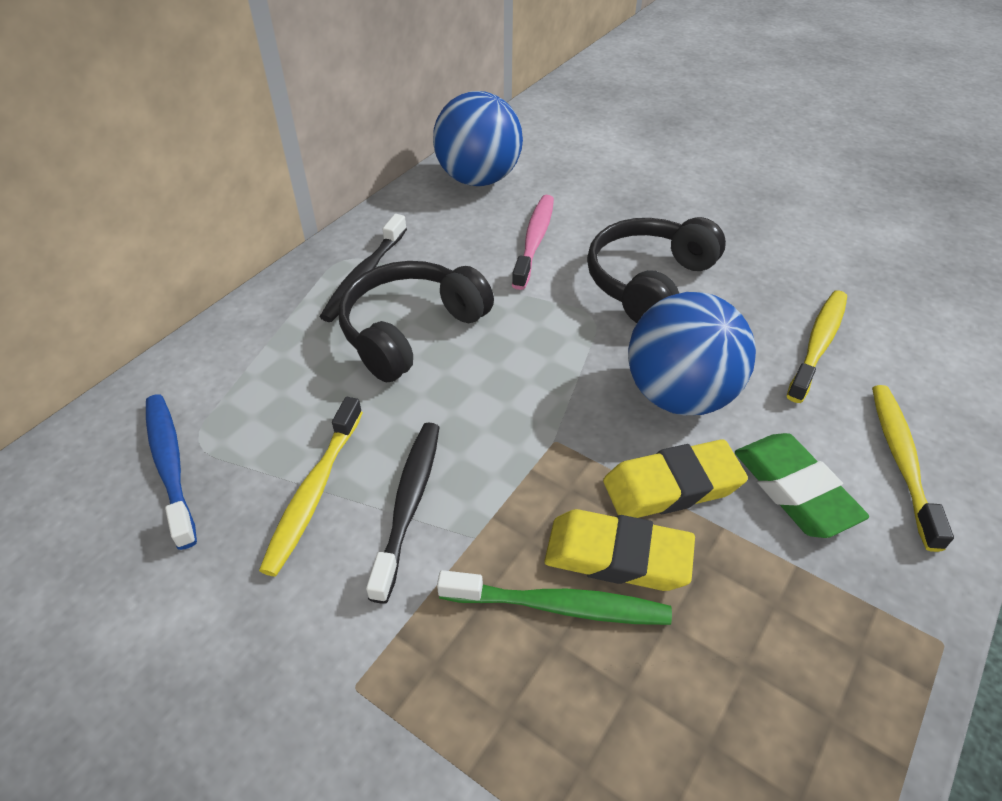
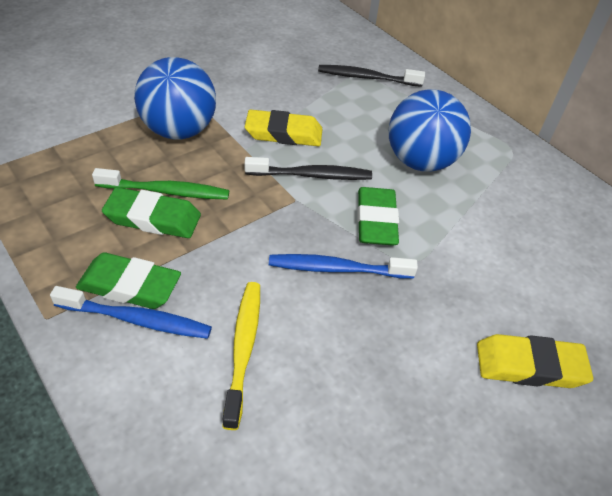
black headphones: 2 -> 0
blue toothbrush: 1 -> 2
green eraser: 1 -> 3
pink toothbrush: 1 -> 0
yellow toothbrush: 3 -> 1

